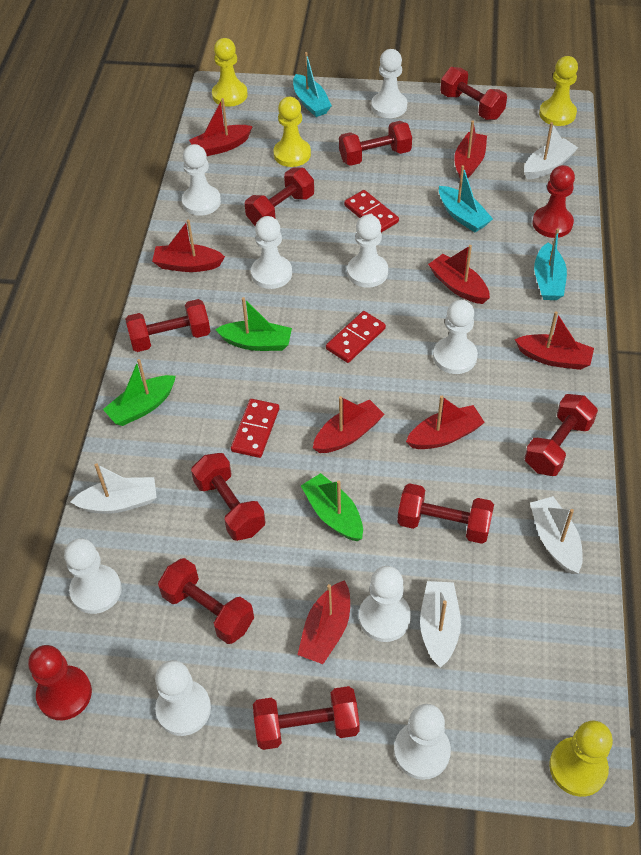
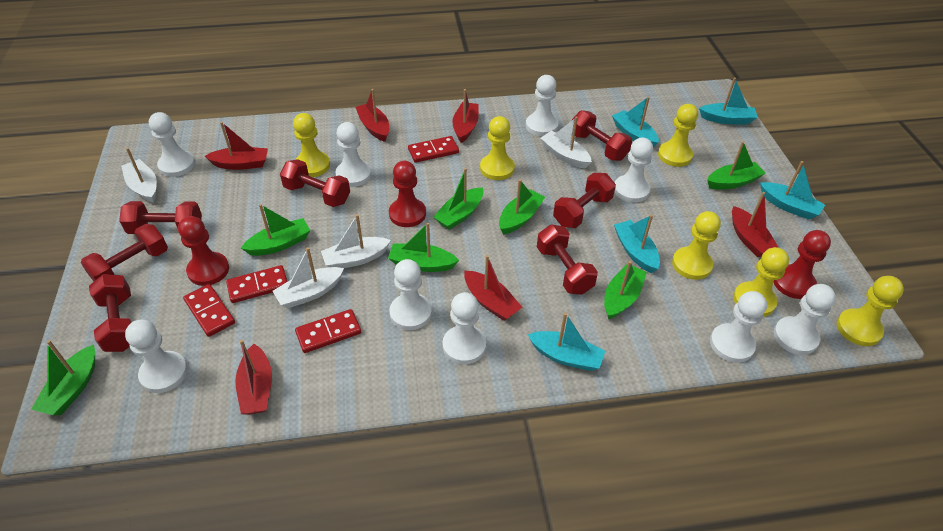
green boat: 3 -> 7
red boat: 8 -> 6
red domino: 3 -> 4
red dumbbell: 9 -> 7
red pawn: 2 -> 3
turquoise boat: 3 -> 5
yellow pawn: 4 -> 6

